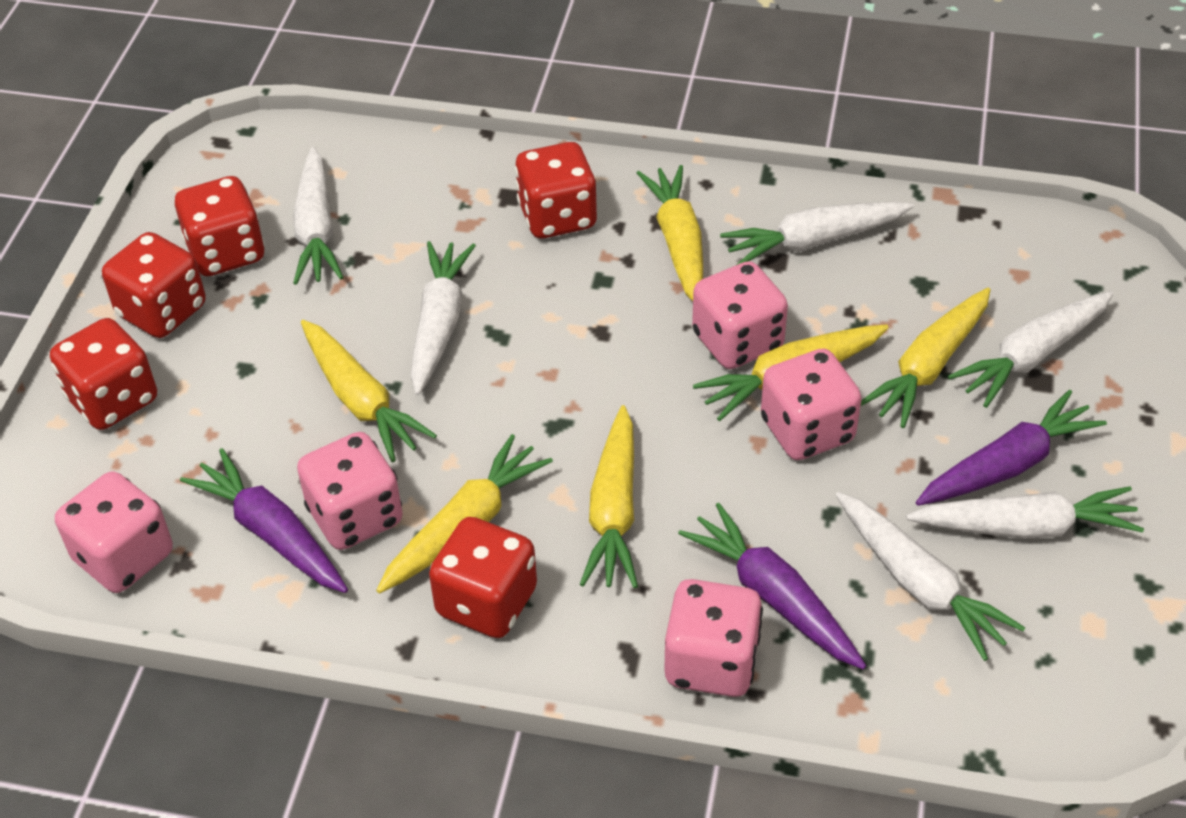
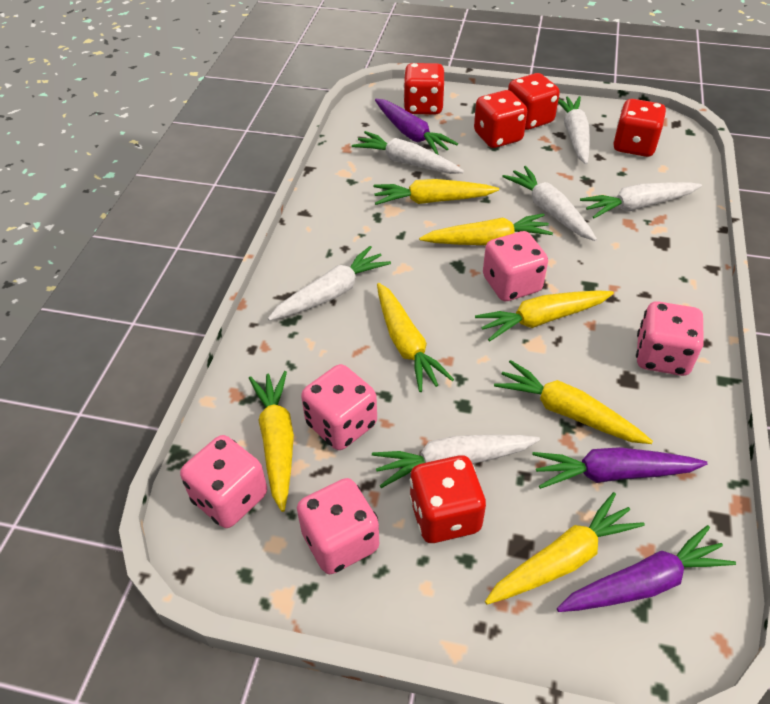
yellow carrot: 6 -> 7

